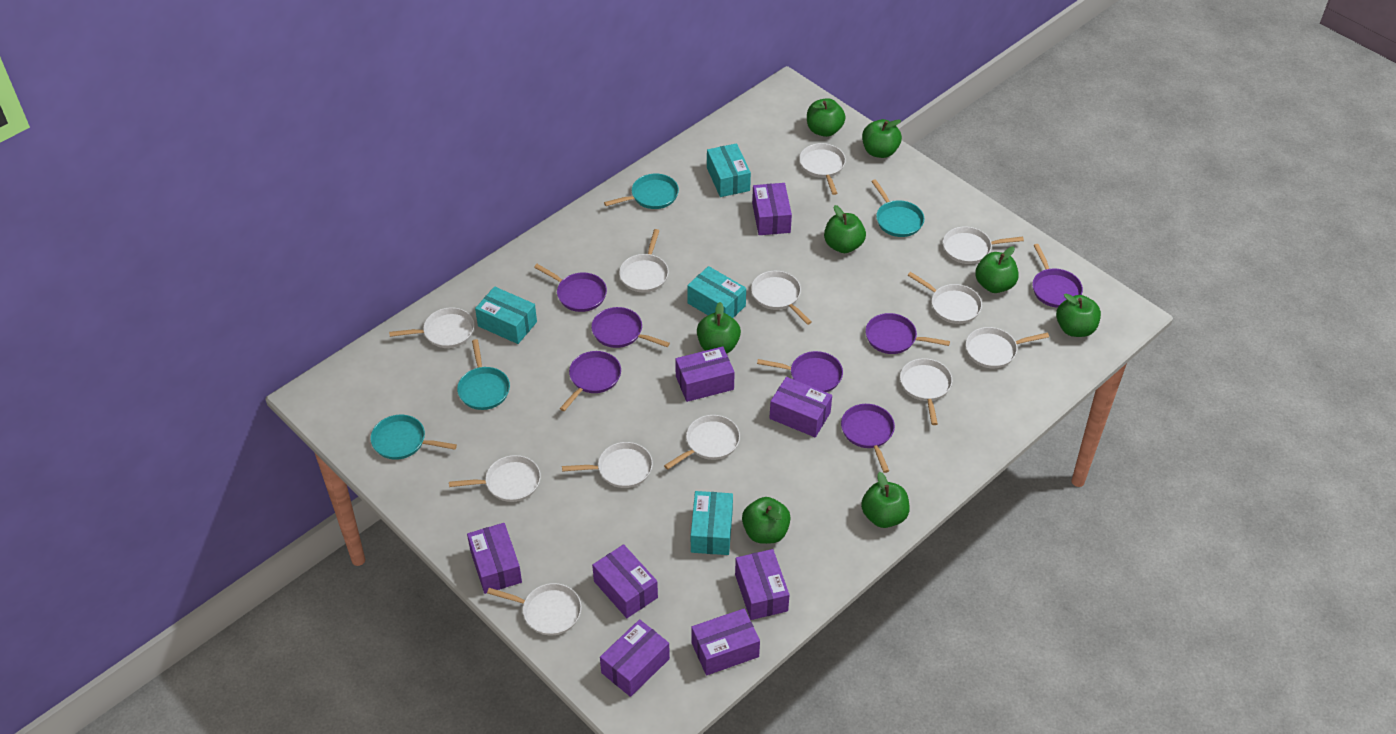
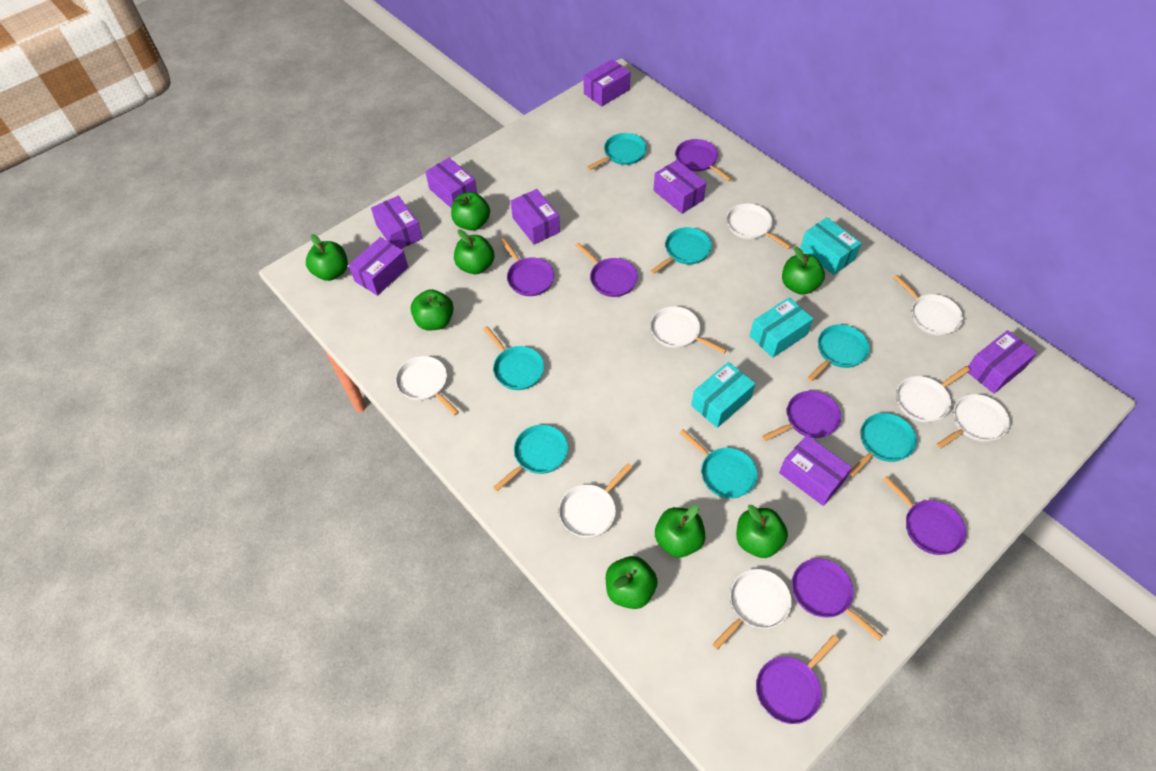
turquoise box: 4 -> 3
turquoise pan: 4 -> 7
white pan: 12 -> 8

